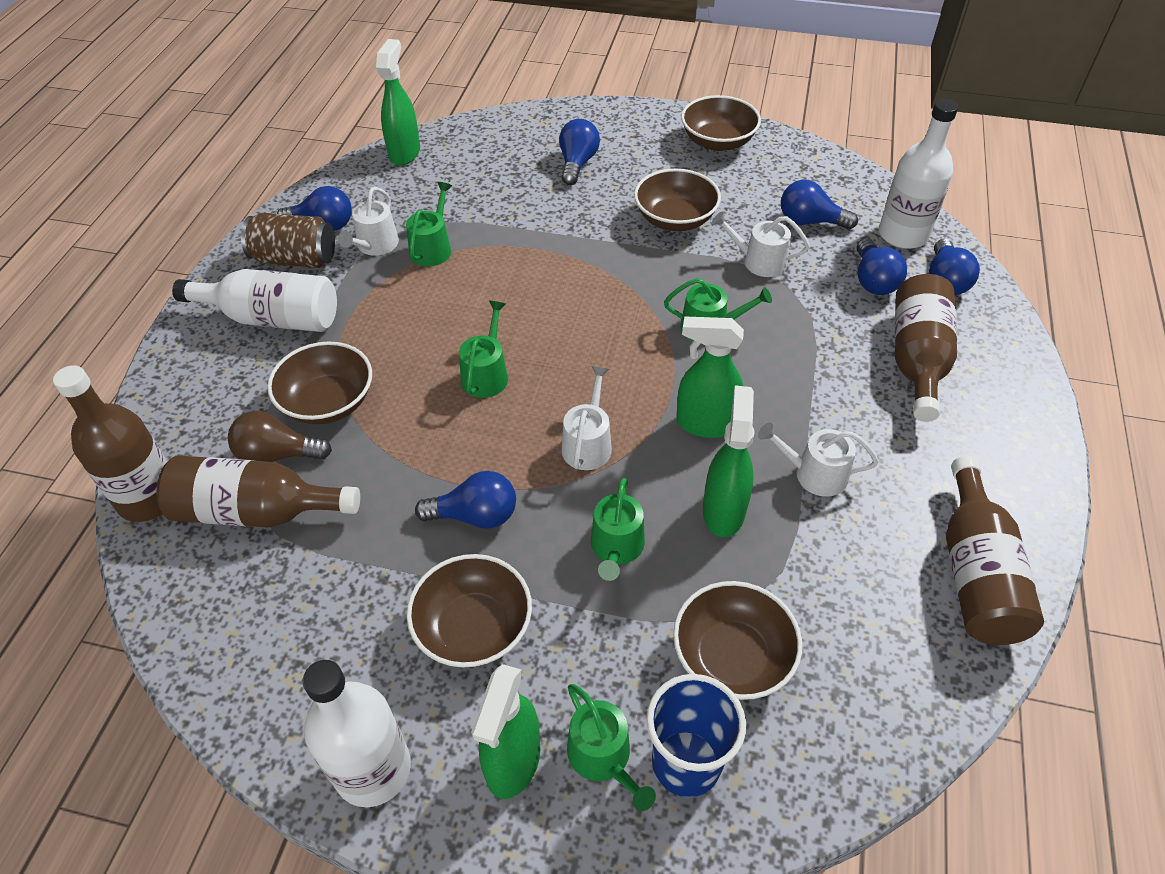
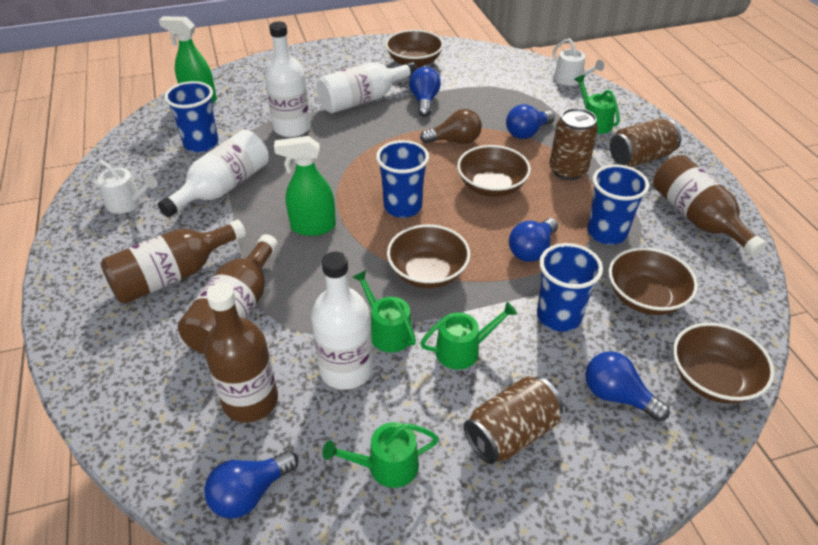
blue cup: 1 -> 4
blue light bulb: 6 -> 5
brown can: 1 -> 3
green spray bottle: 4 -> 2
green watering can: 5 -> 4
white bottle: 3 -> 4
white watering can: 4 -> 2

